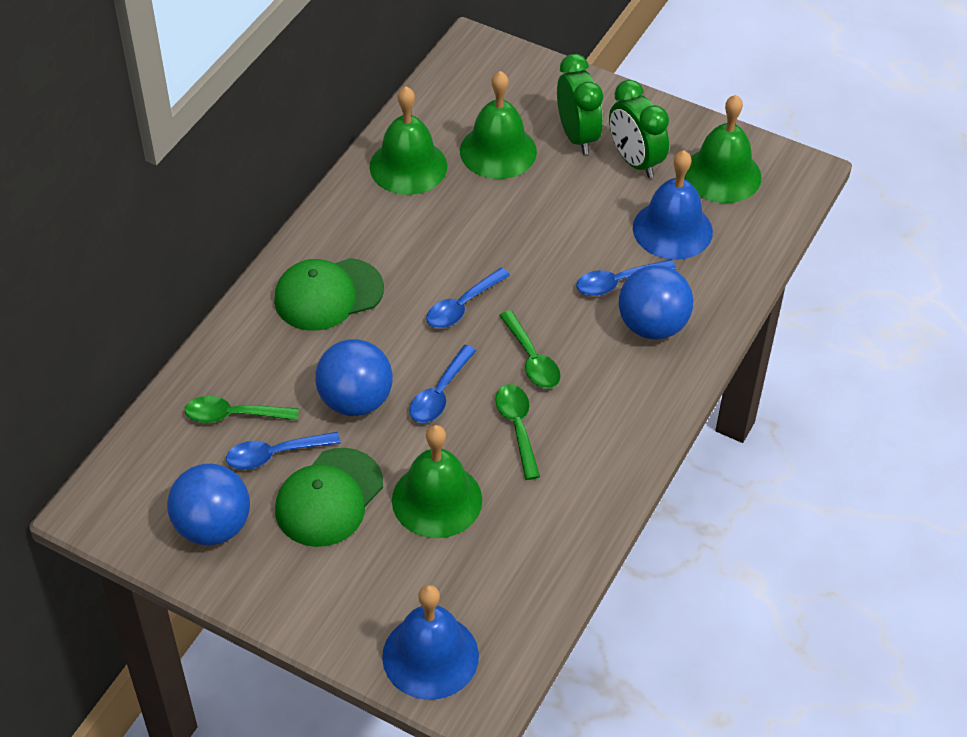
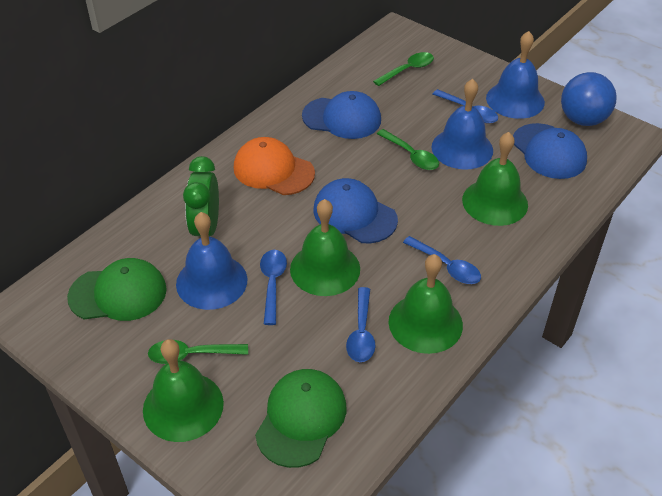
blue ball: 3 -> 1
blue bell: 2 -> 3
blue cap: 0 -> 3
green clock: 2 -> 1
orange cap: 0 -> 1

